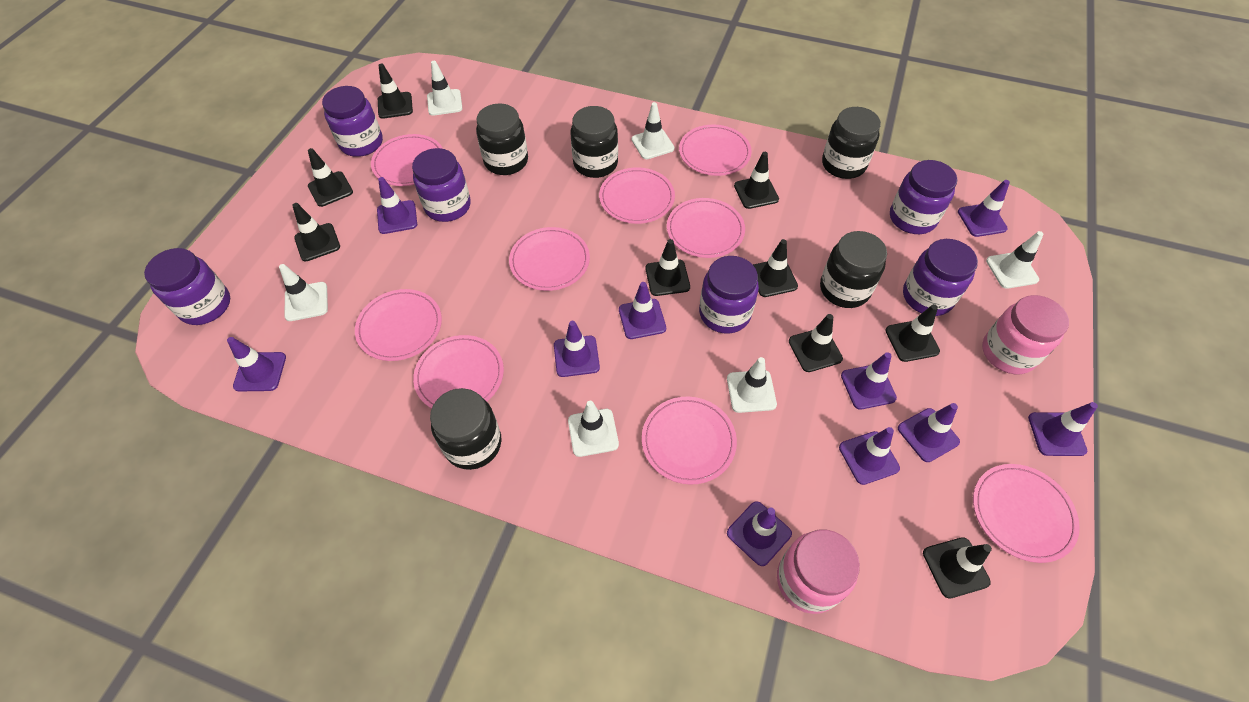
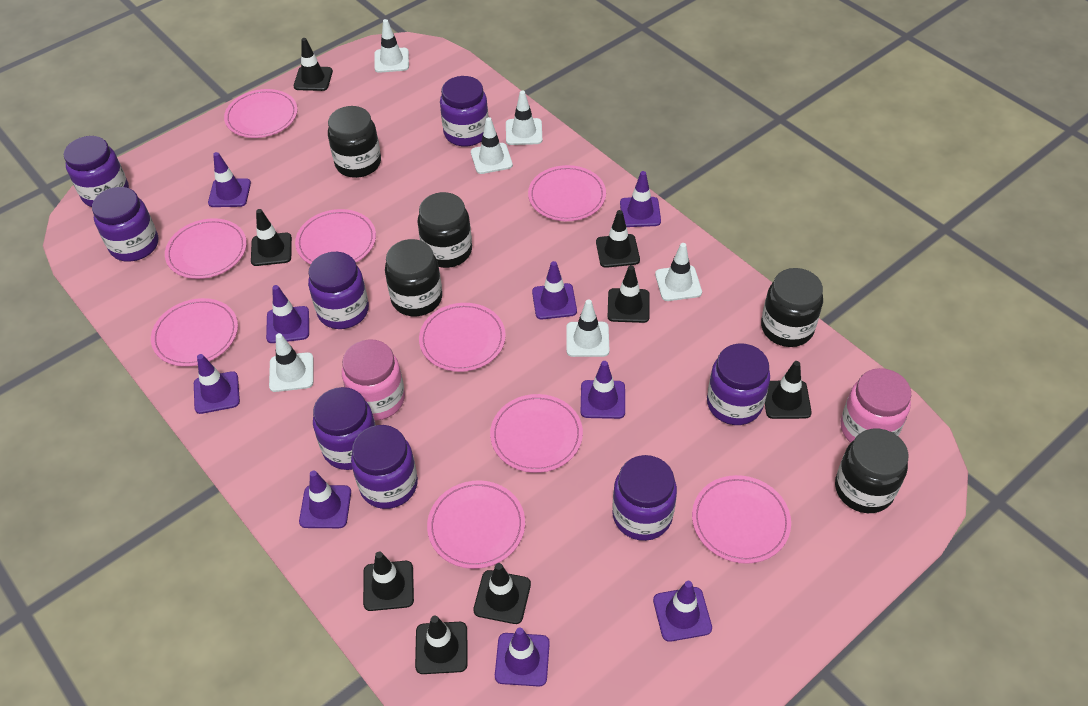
black traffic cone: 9 -> 8
purple jar: 6 -> 8
purple traffic cone: 10 -> 9

